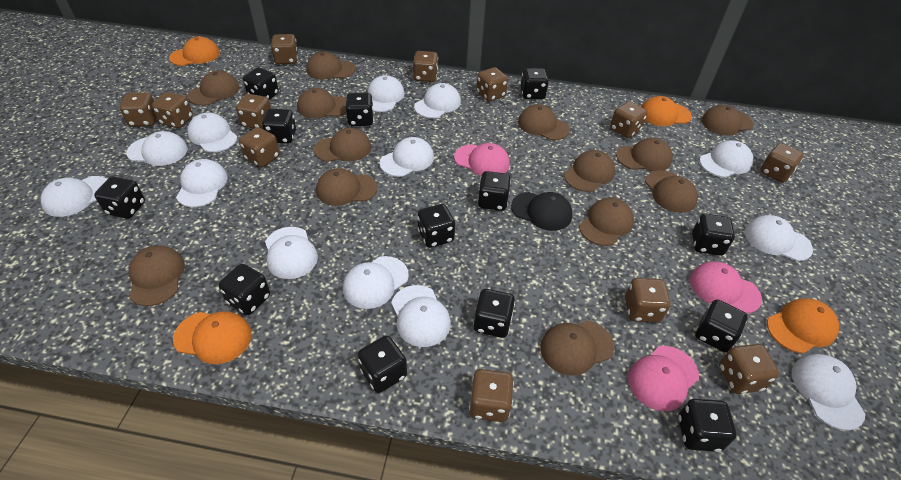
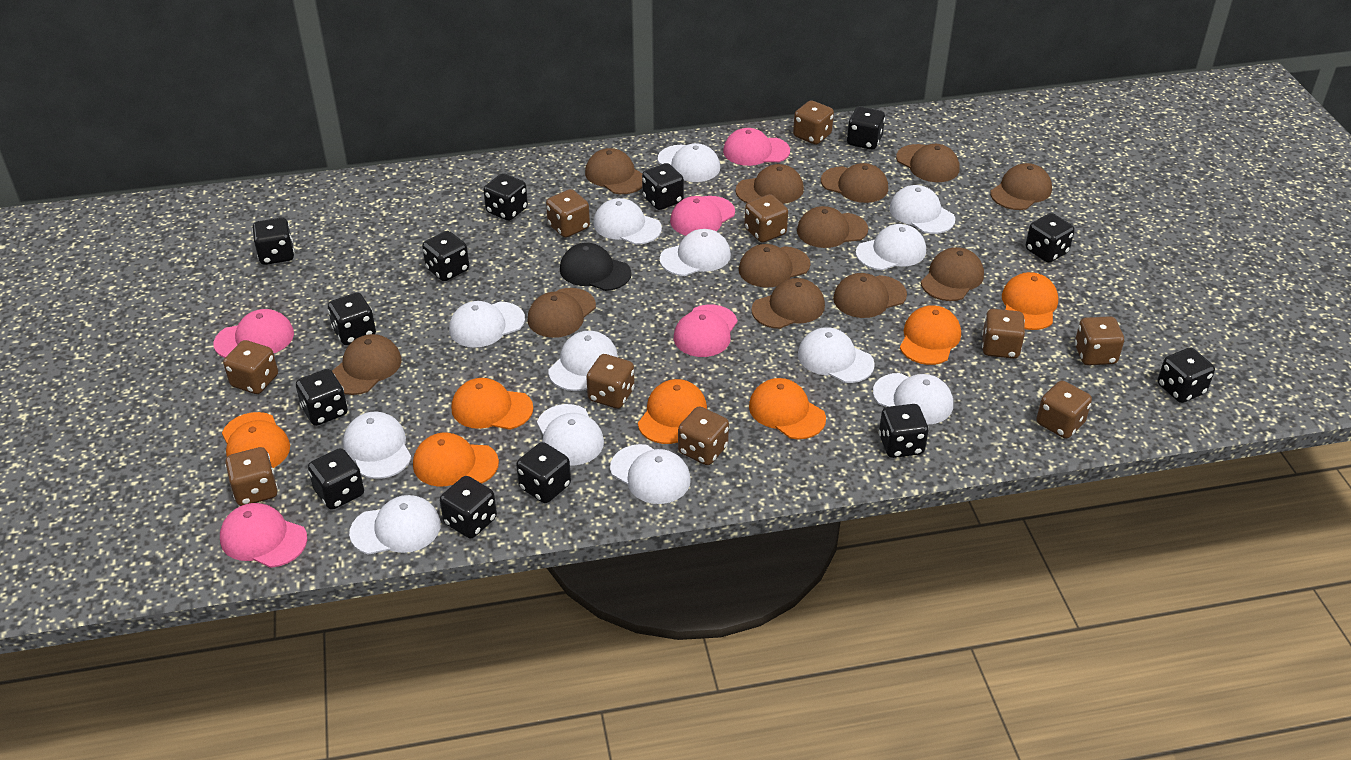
brown cap: 13 -> 12
brown dice: 12 -> 10
orange cap: 4 -> 7
pink cap: 3 -> 5

